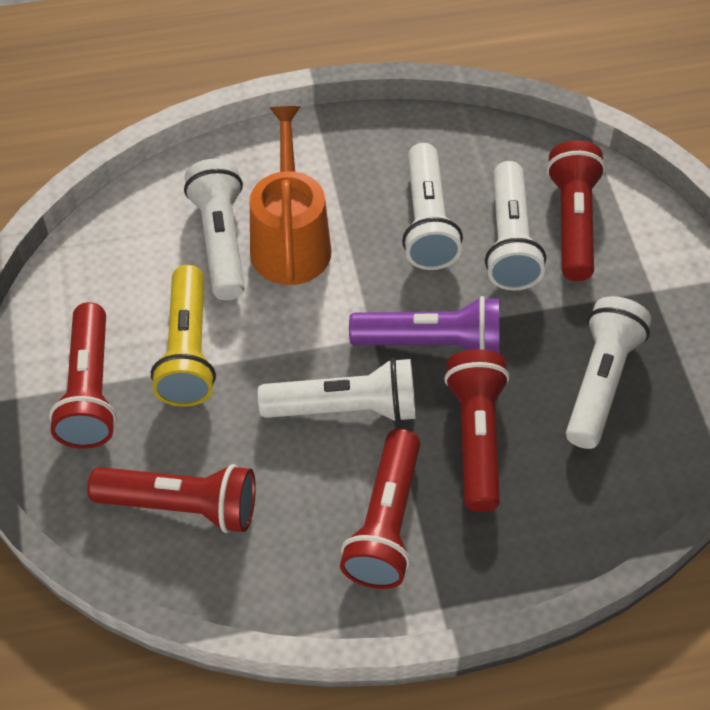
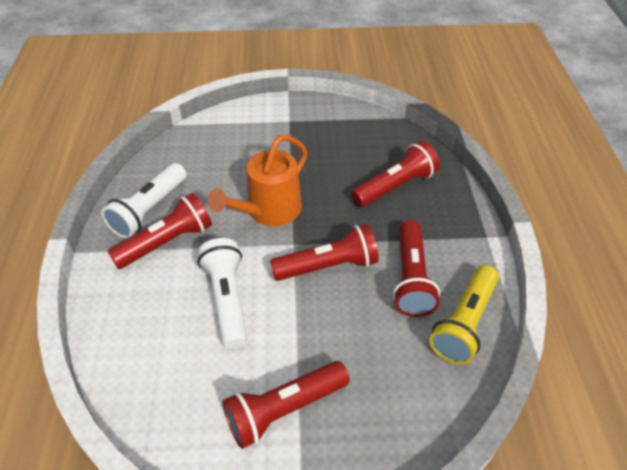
purple flashlight: 1 -> 0
white flashlight: 5 -> 2

